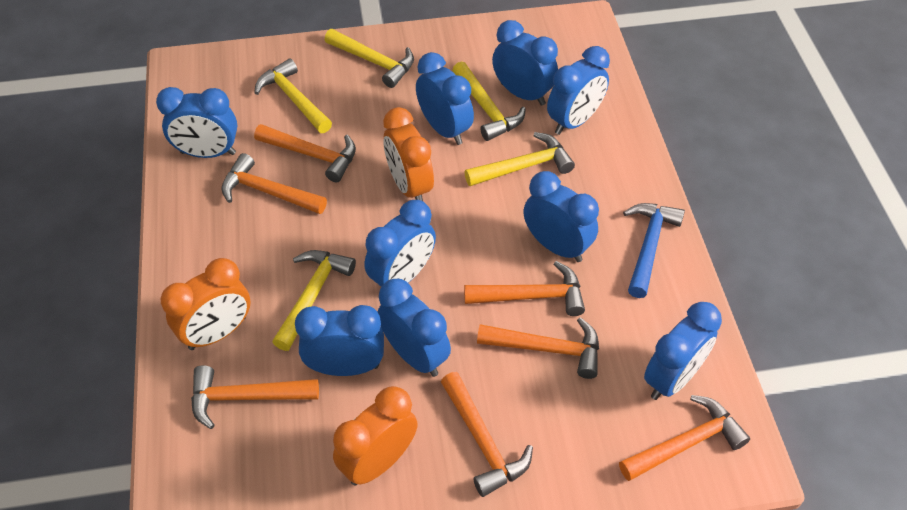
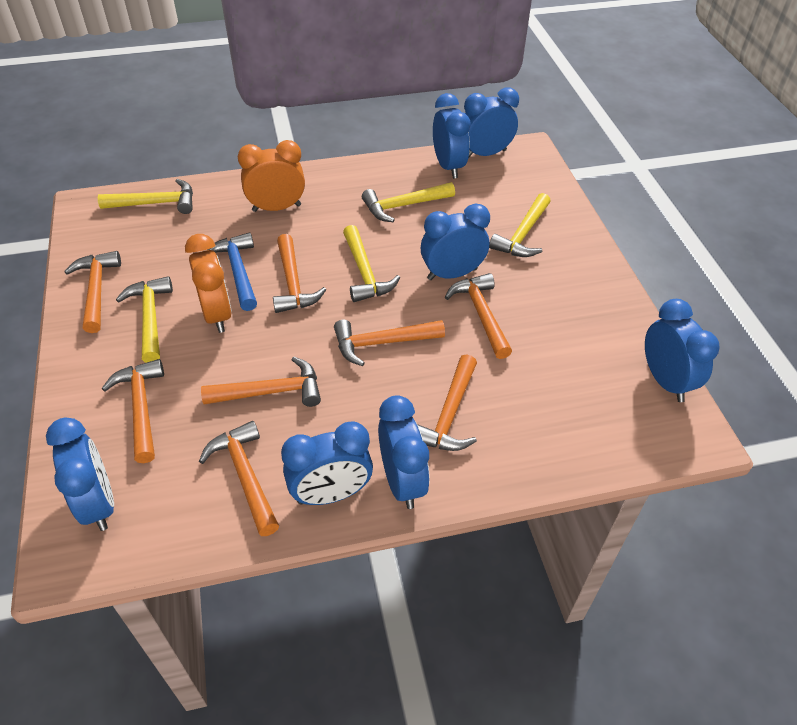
blue clock: 9 -> 7
orange clock: 3 -> 2
orange hammer: 7 -> 8

